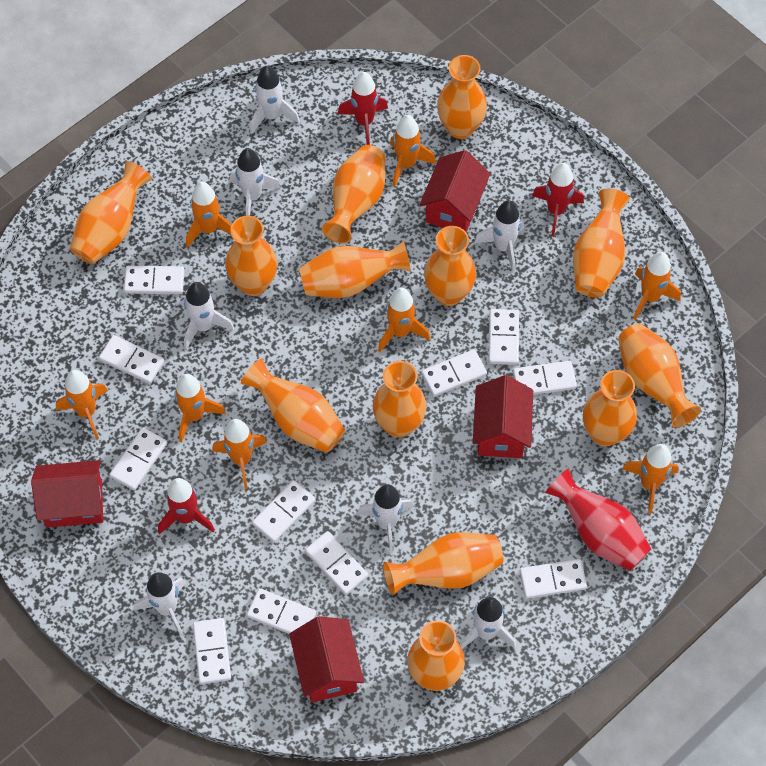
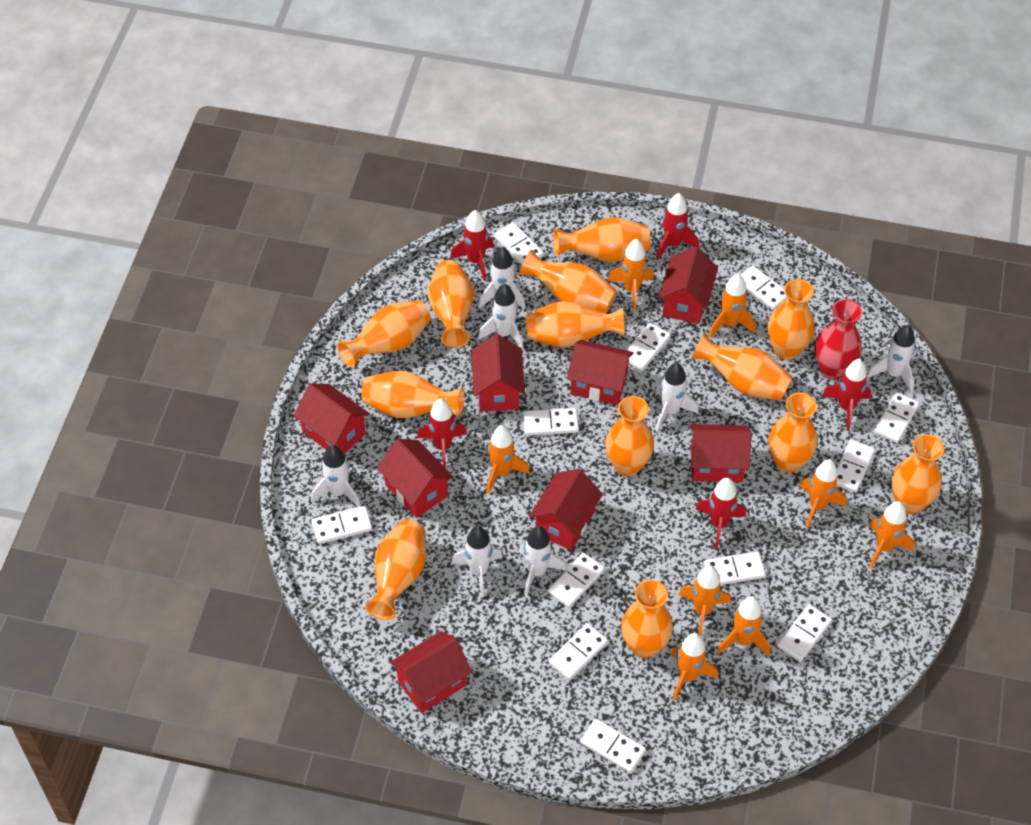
red house: 4 -> 8
red rocket: 3 -> 5
white domino: 11 -> 12

